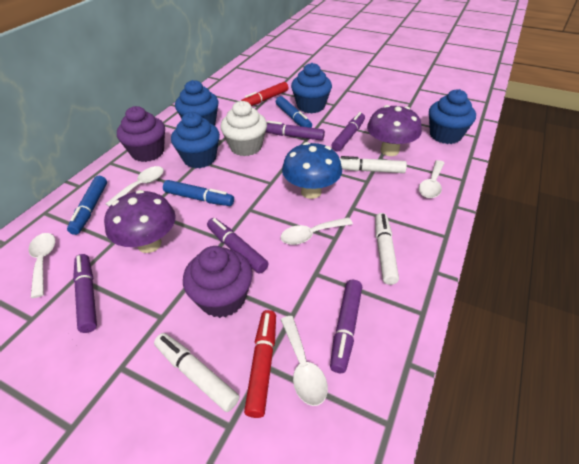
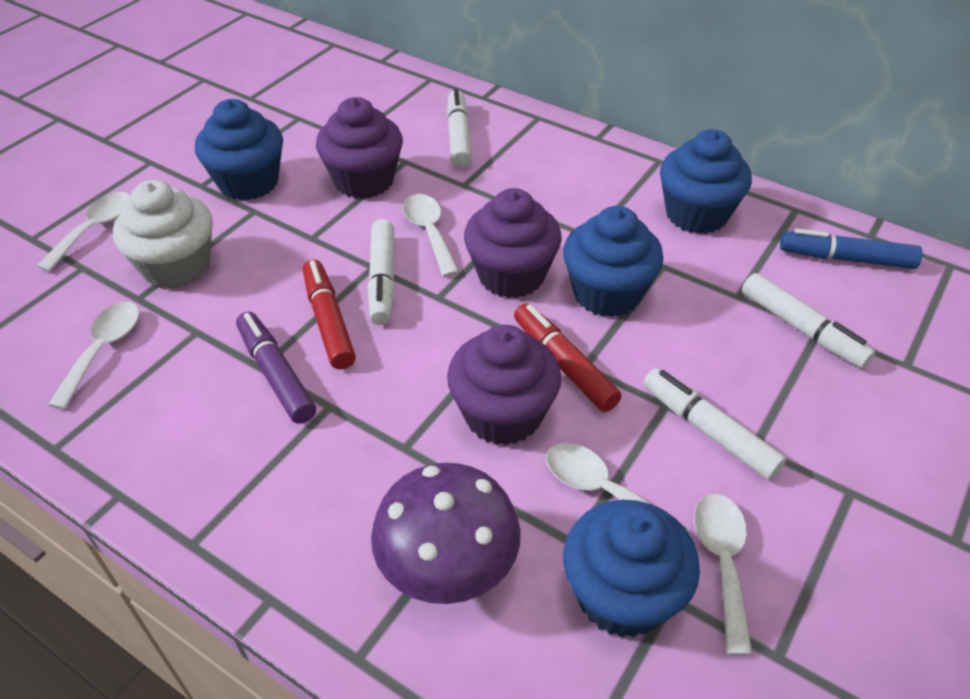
blue marker: 3 -> 1
blue mushroom: 1 -> 0
purple cupcake: 2 -> 3
purple marker: 5 -> 1
purple mushroom: 2 -> 1
white marker: 3 -> 4

